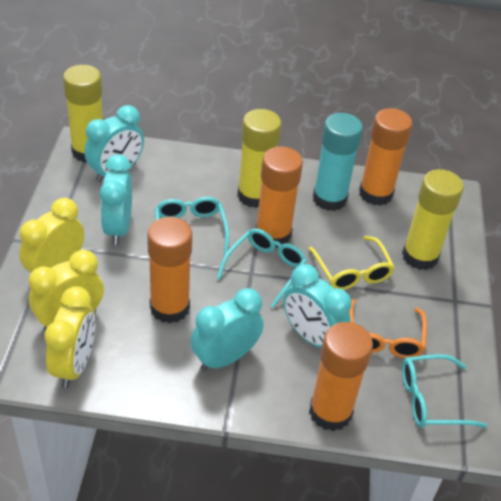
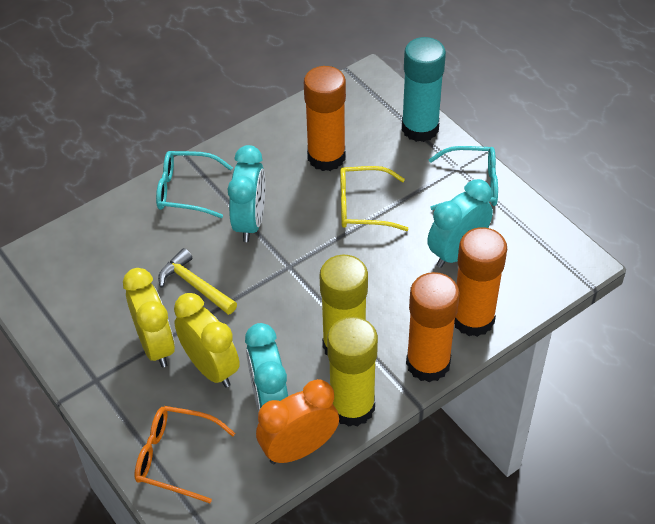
orange clock: 0 -> 1
orange glue stick: 4 -> 3
turquoise clock: 4 -> 3
turquoise glasses: 3 -> 2
yellow clock: 3 -> 2
yellow glue stick: 3 -> 2
yellow hammer: 0 -> 1

